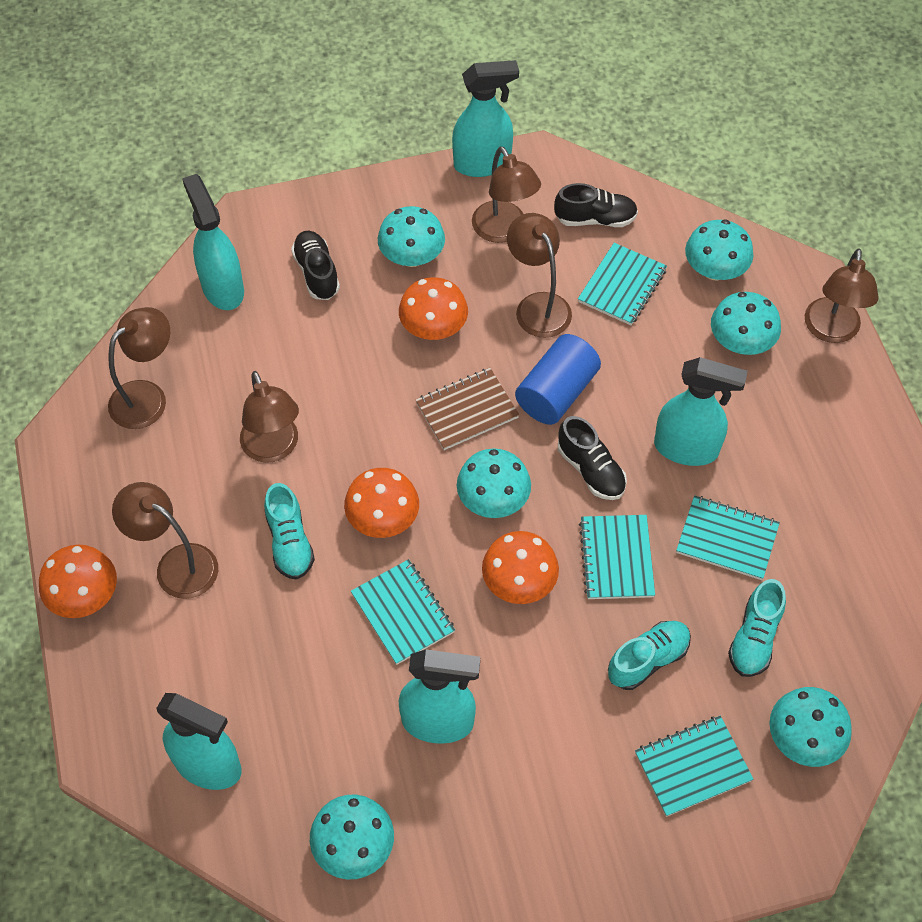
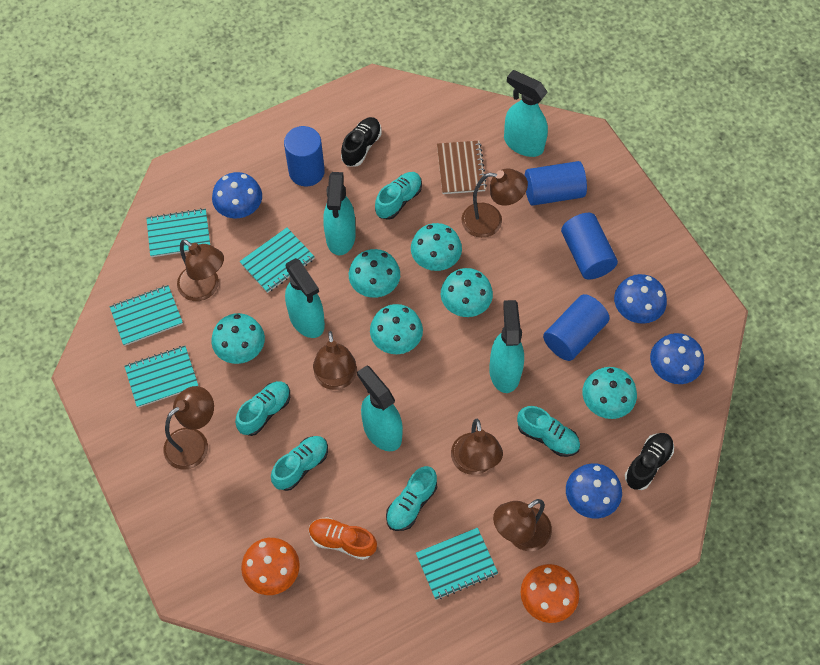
black shoe: 3 -> 2
blue cylinder: 1 -> 4
blue mushroom: 0 -> 4
orange mushroom: 4 -> 2
orange shoe: 0 -> 1
turquoise shoe: 3 -> 5

